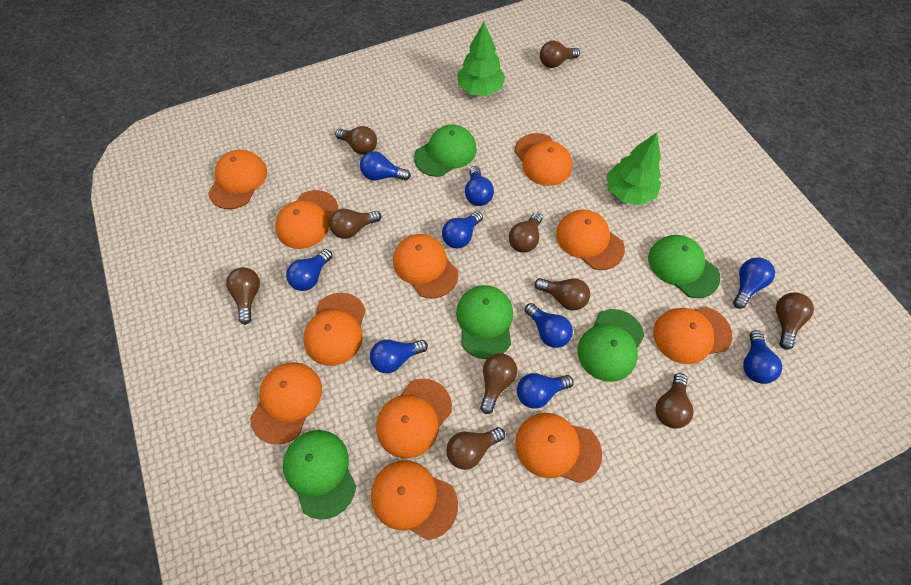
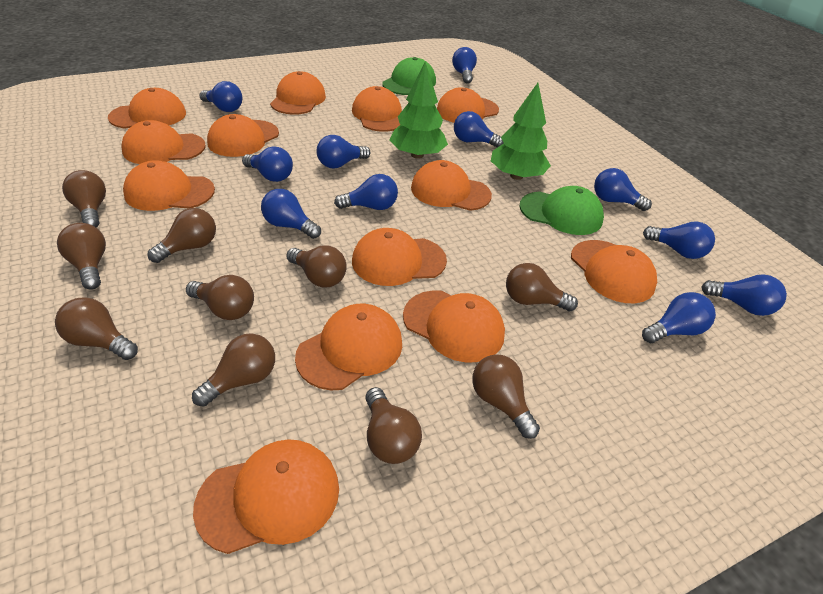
blue light bulb: 9 -> 11
green cap: 5 -> 2
orange cap: 11 -> 13

